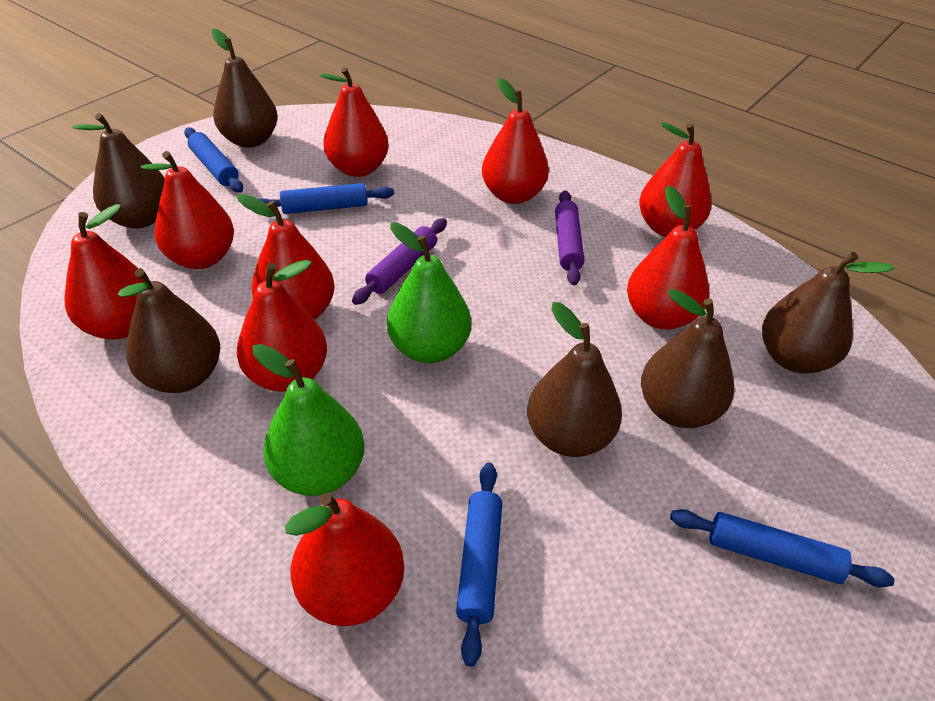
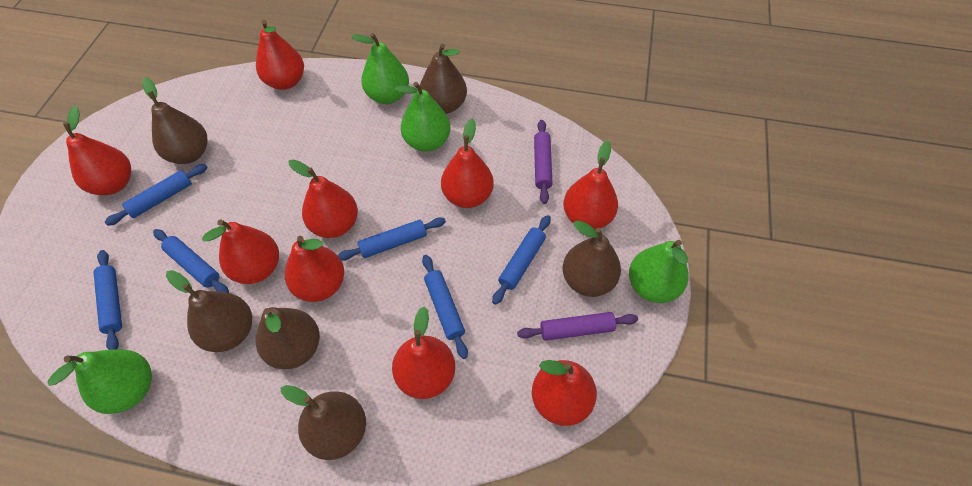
blue rolling pin: 4 -> 6
green pear: 2 -> 4

